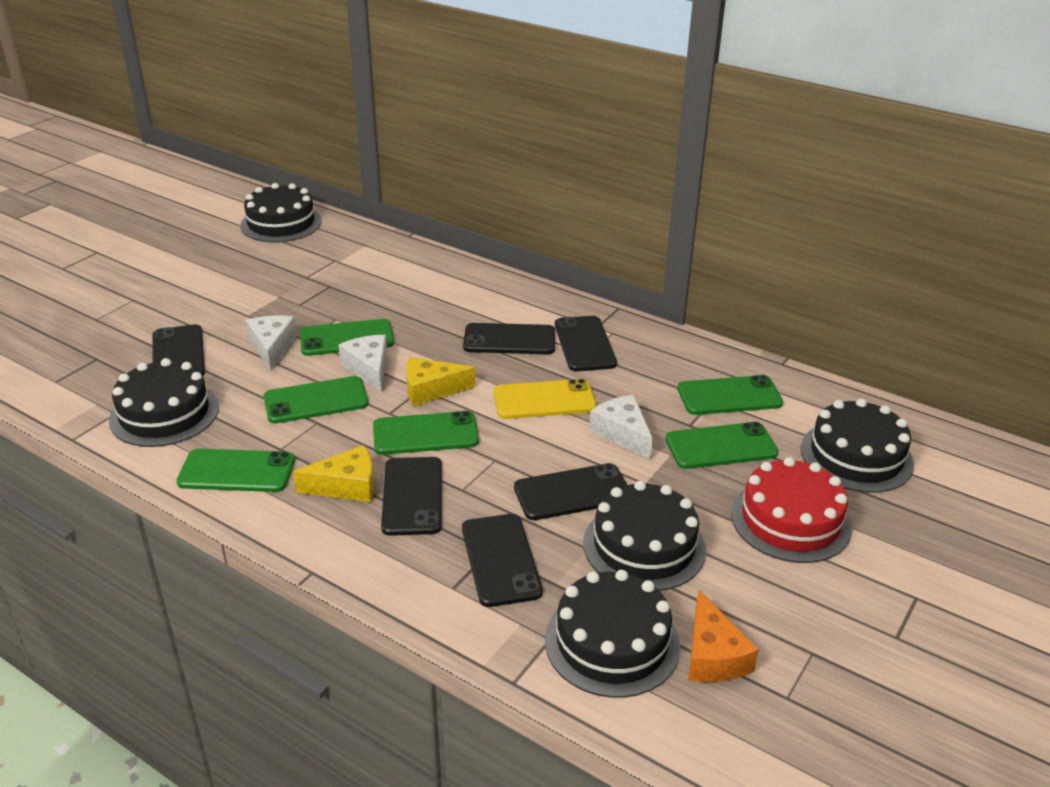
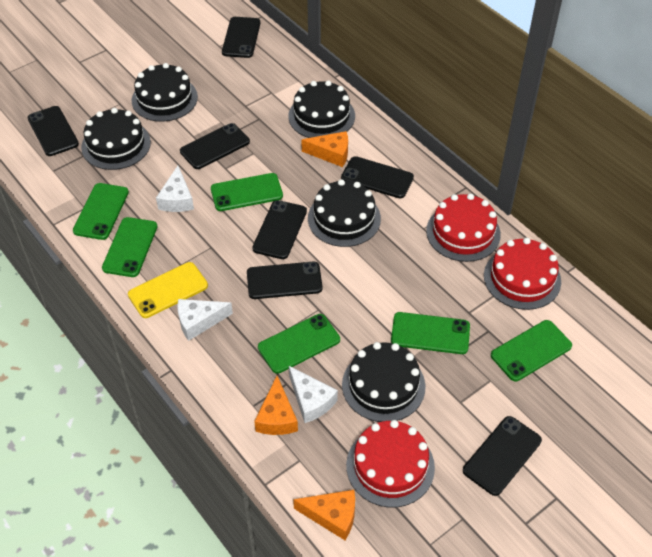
black phone: 6 -> 7
orange cheese: 1 -> 3
red cake: 1 -> 3
yellow cheese: 2 -> 0

